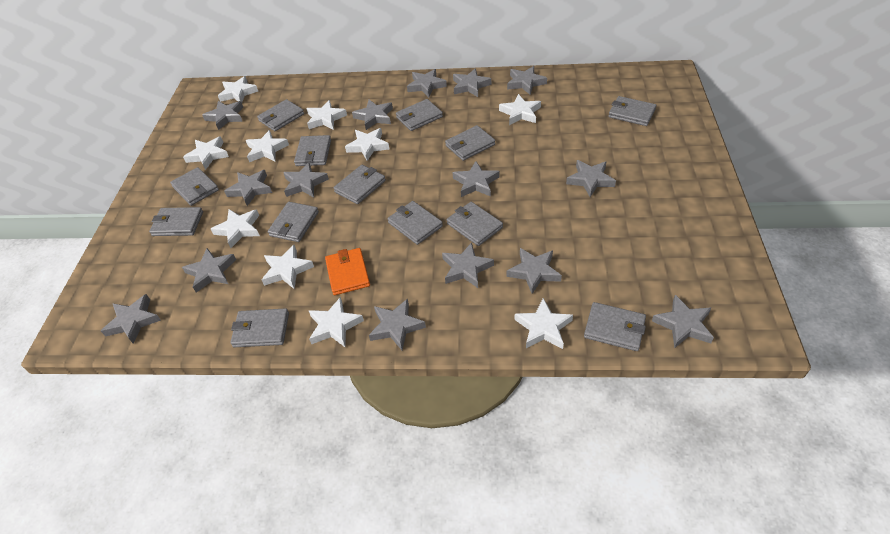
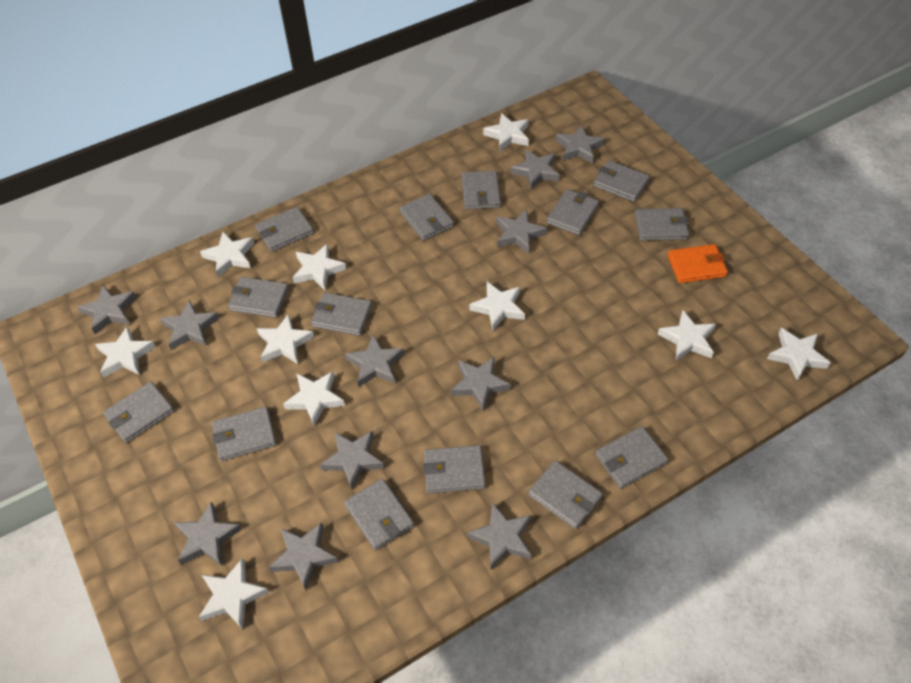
grey star: 15 -> 11
grey wallet: 13 -> 14

